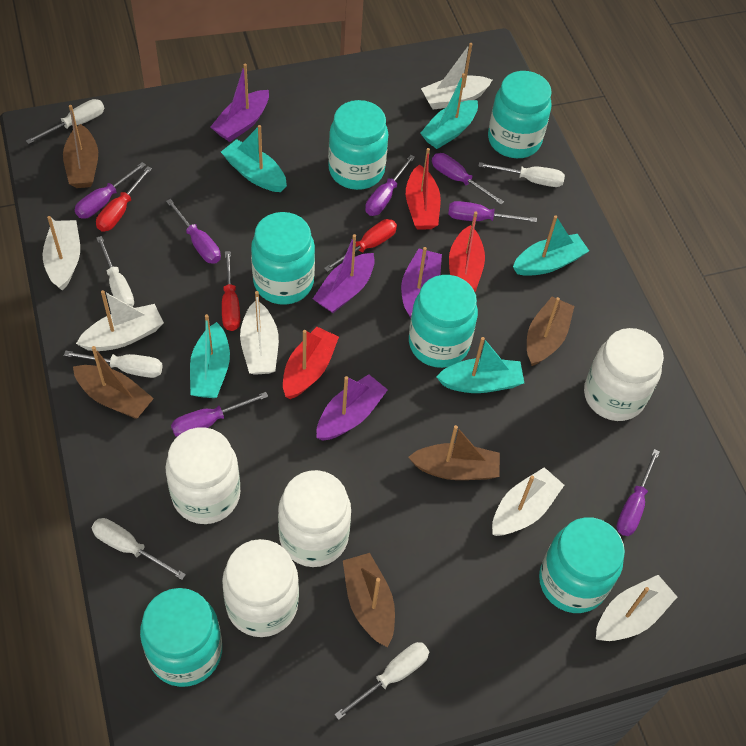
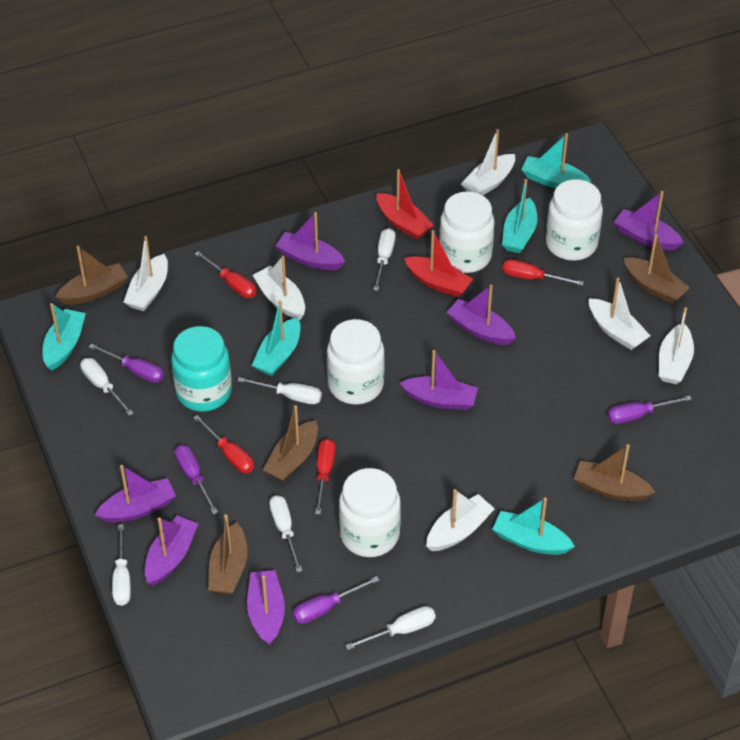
purple boat: 4 -> 7
purple screwdriver: 7 -> 4
red boat: 3 -> 2
red screwdriver: 3 -> 4
turquoise jar: 6 -> 1

